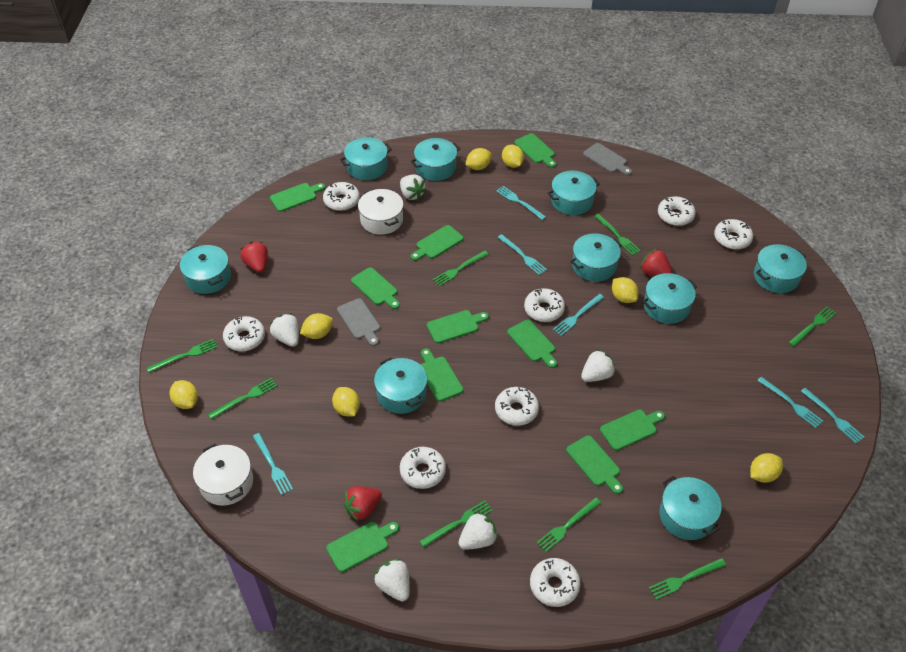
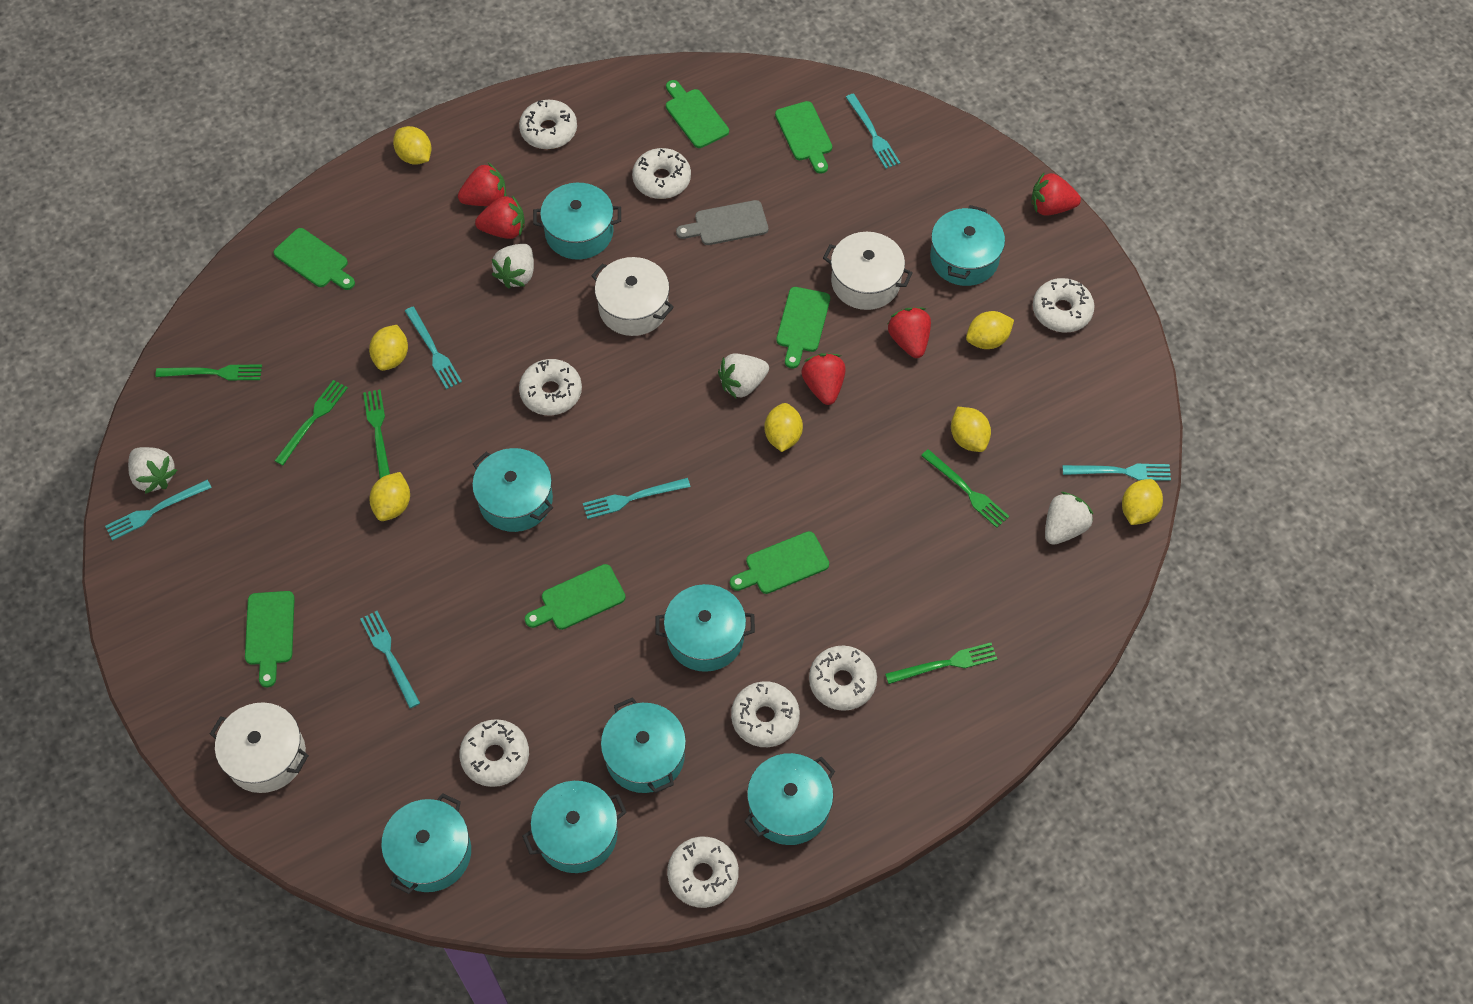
green cutting board: 10 -> 7
green fork: 8 -> 5
grey cutting board: 2 -> 1
red strawberry: 3 -> 5
turquoise pot: 9 -> 8
white pot: 2 -> 3
white strawberry: 5 -> 4

